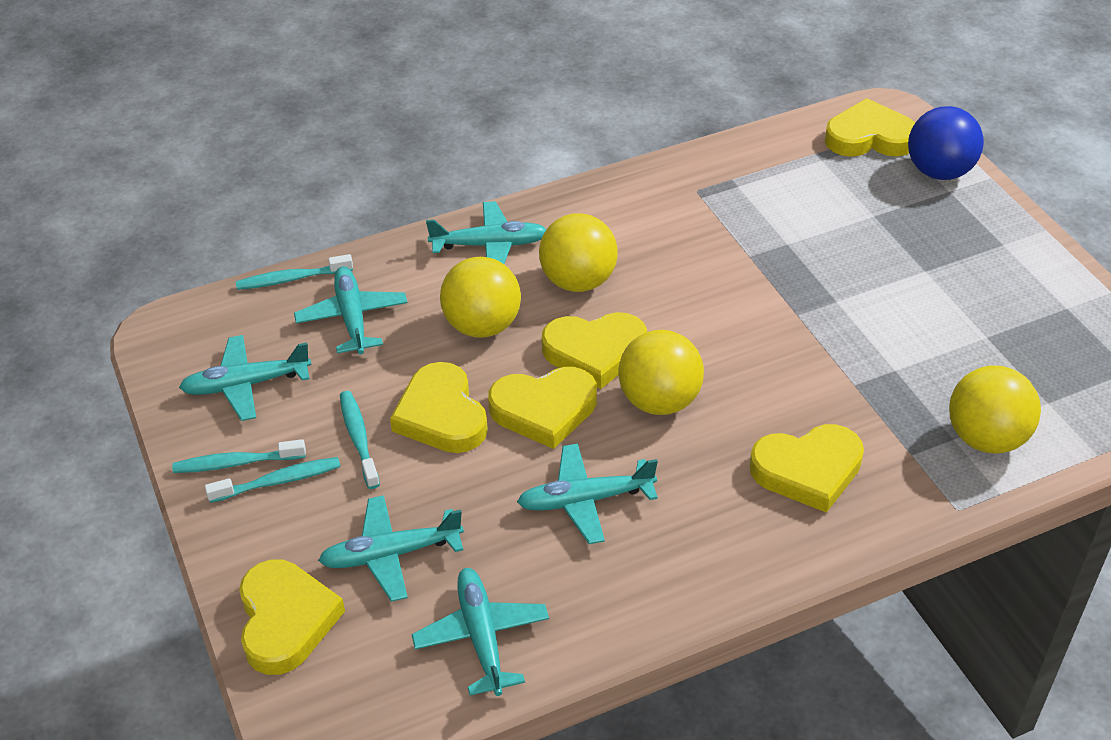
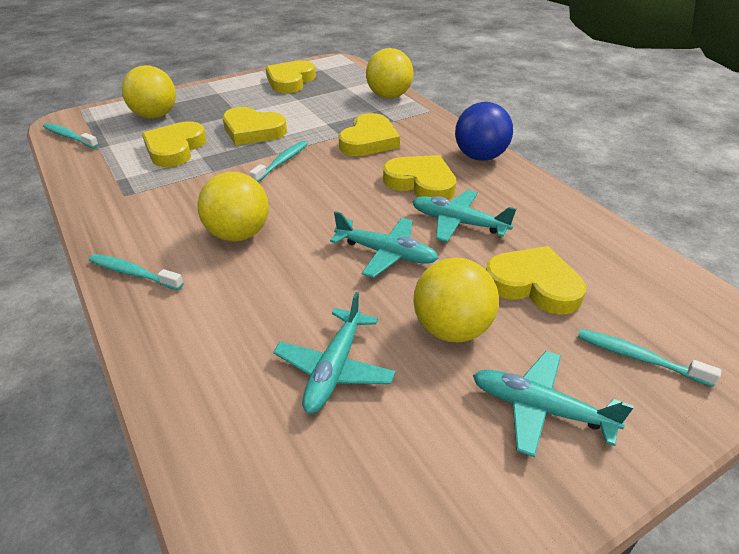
turquoise plane: 6 -> 4

